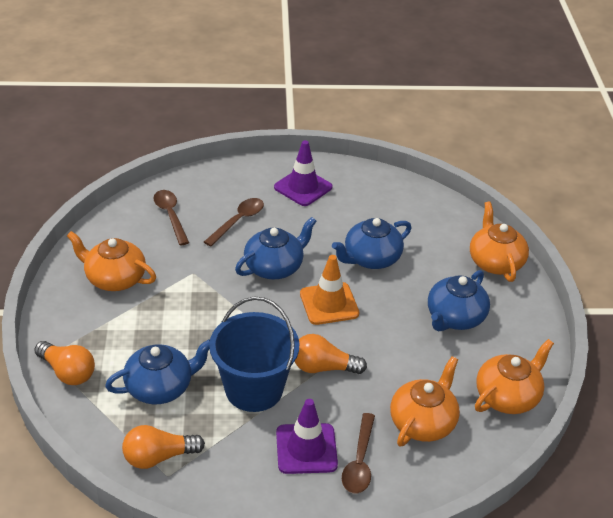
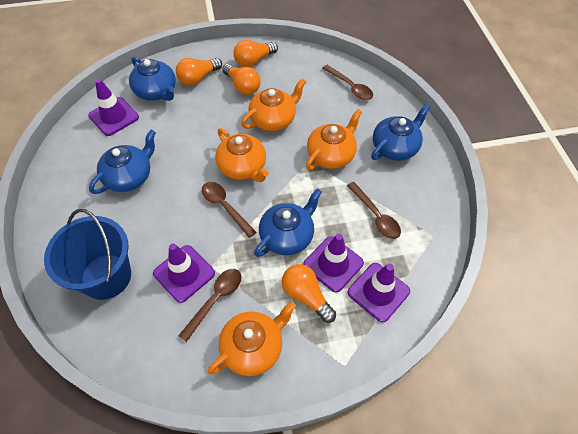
brown spoon: 3 -> 4
orange light bulb: 3 -> 4
orange traffic cone: 1 -> 0
purple traffic cone: 2 -> 4

